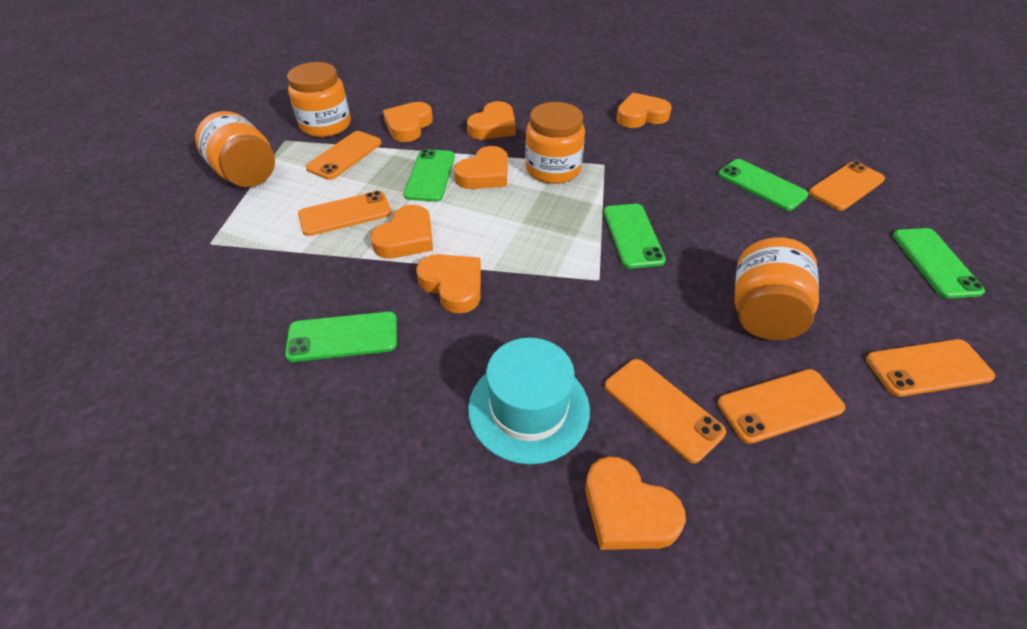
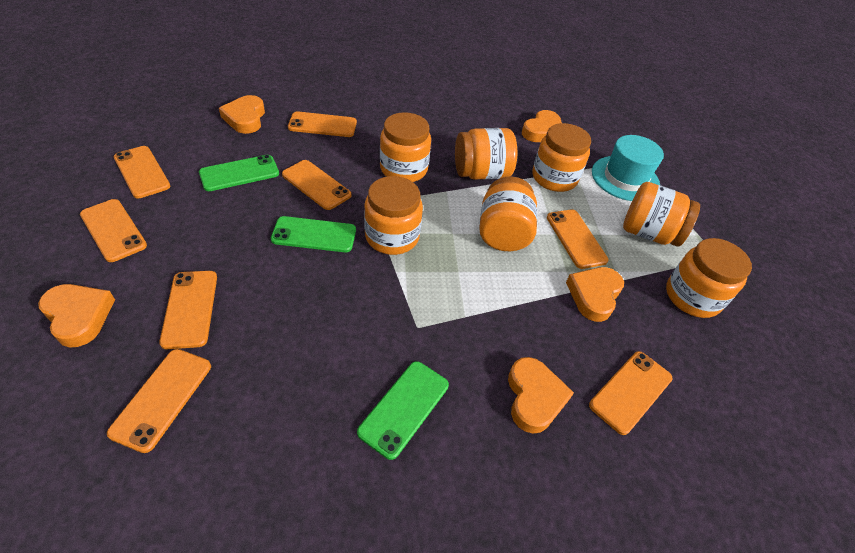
green phone: 5 -> 3
orange heart: 7 -> 5
orange jar: 4 -> 7
orange phone: 6 -> 8

